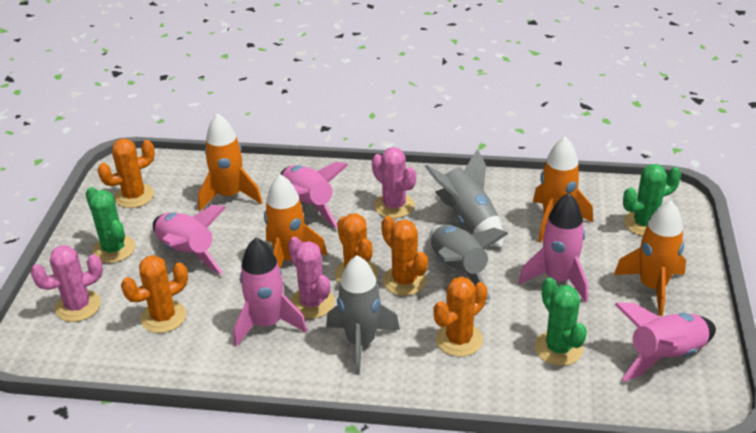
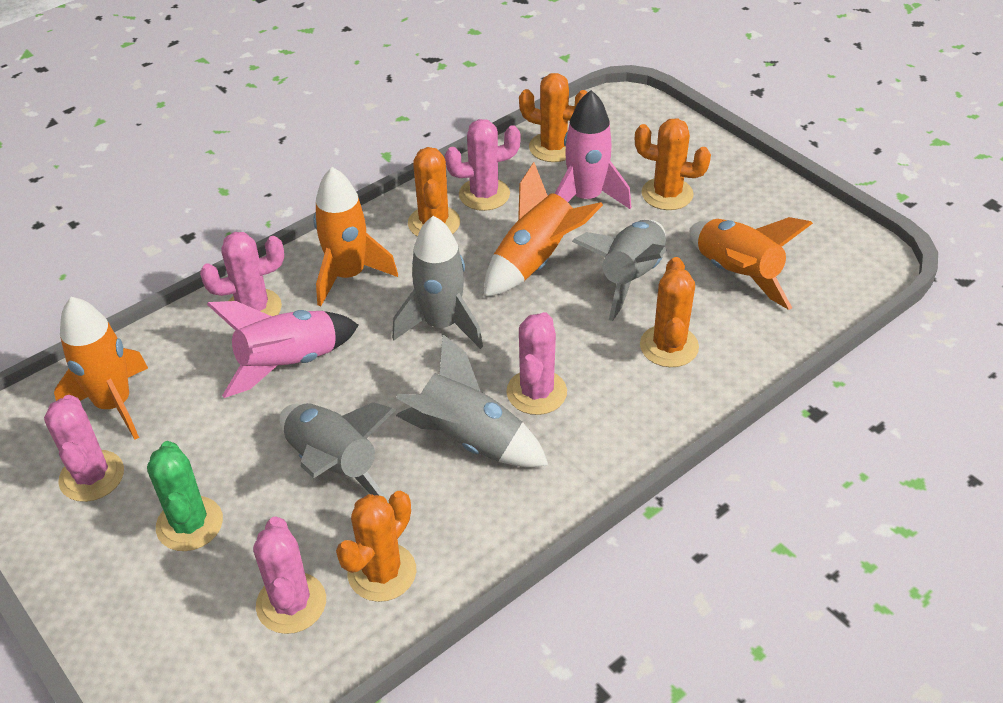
green cactus: 3 -> 1
grey rocket: 3 -> 4
pink cactus: 3 -> 5
pink rocket: 5 -> 2

